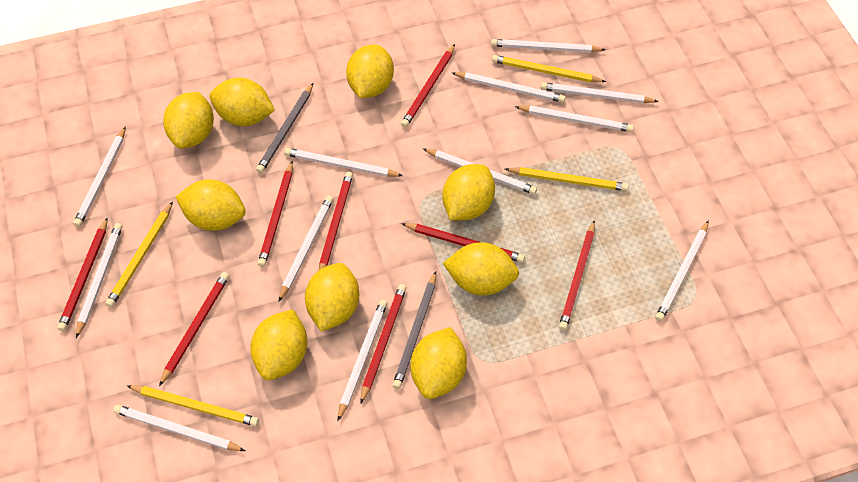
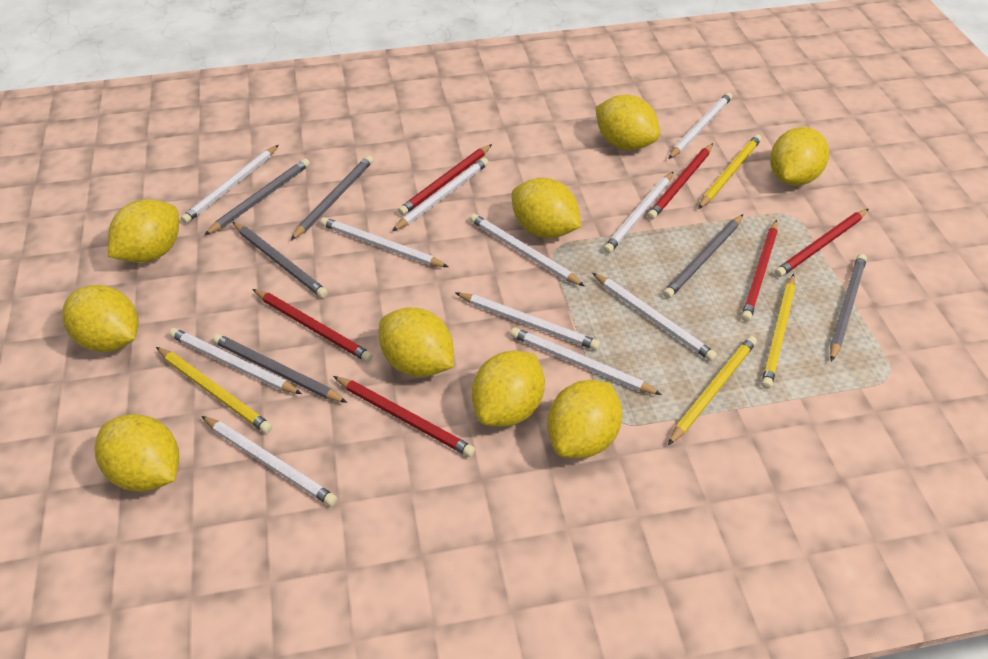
grey pencil: 2 -> 6
red pencil: 8 -> 6
white pencil: 12 -> 11

